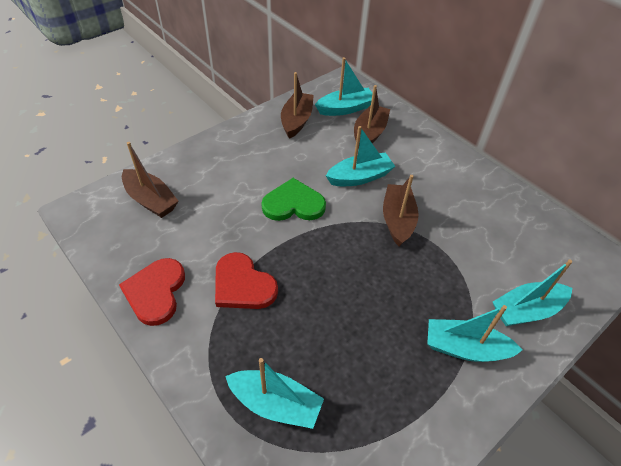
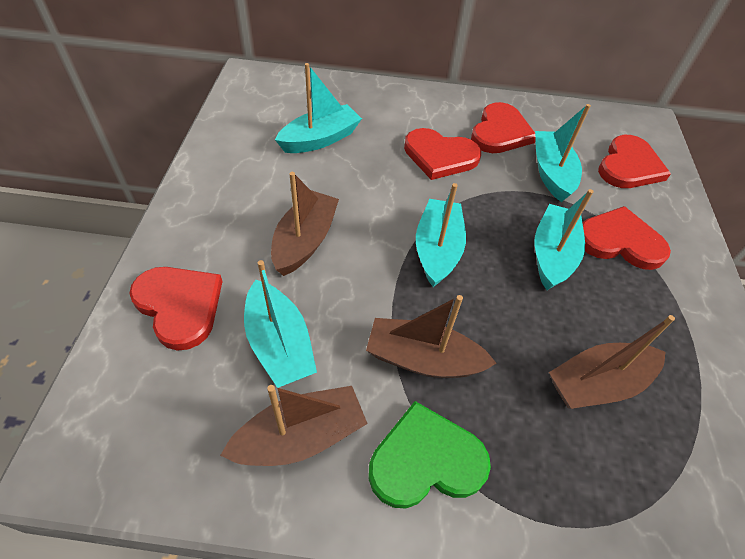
red heart: 2 -> 5

